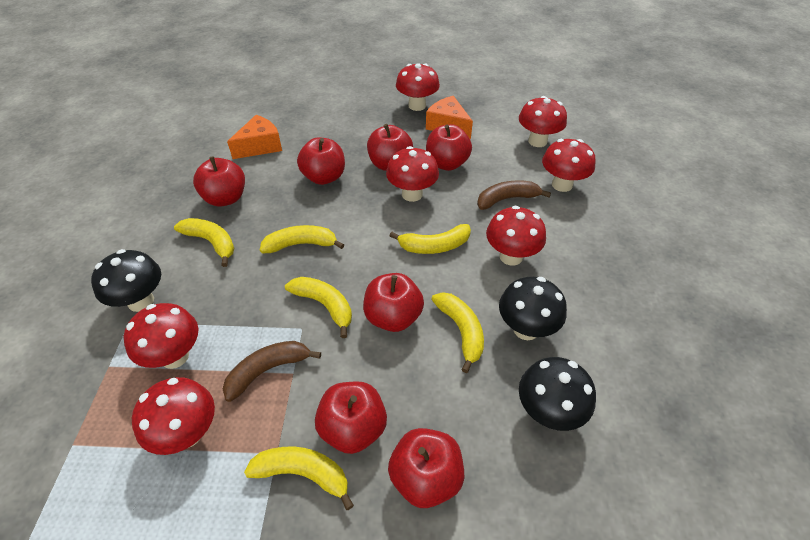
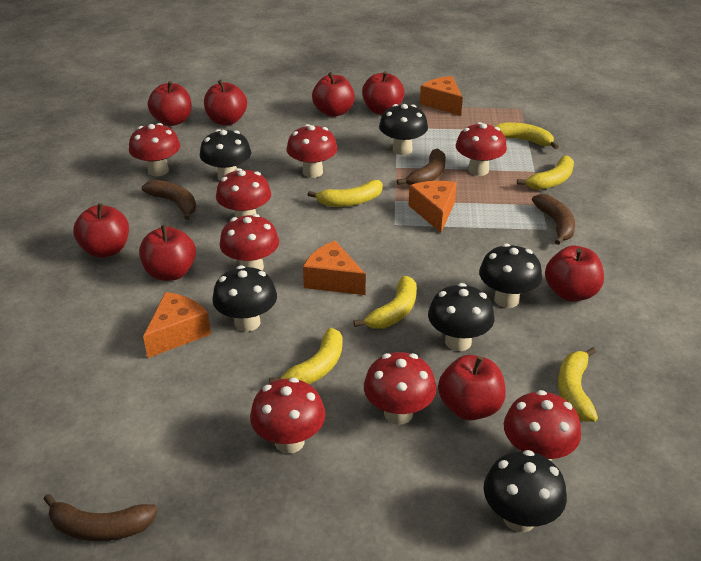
black mushroom: 3 -> 6
brown banana: 2 -> 4
orange cheese: 2 -> 4
red apple: 7 -> 8
red mushroom: 7 -> 8

